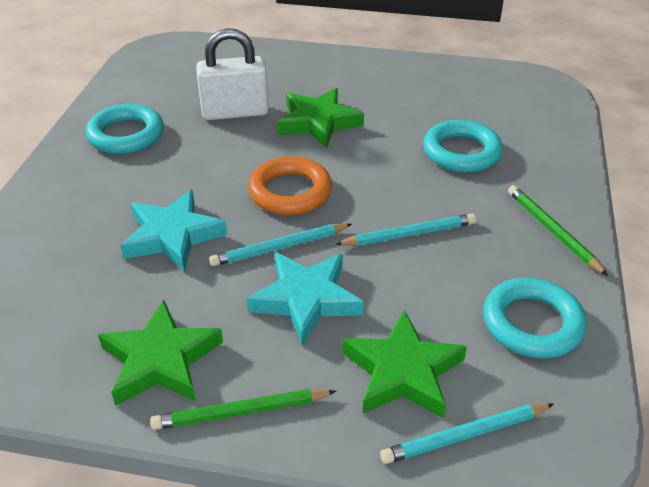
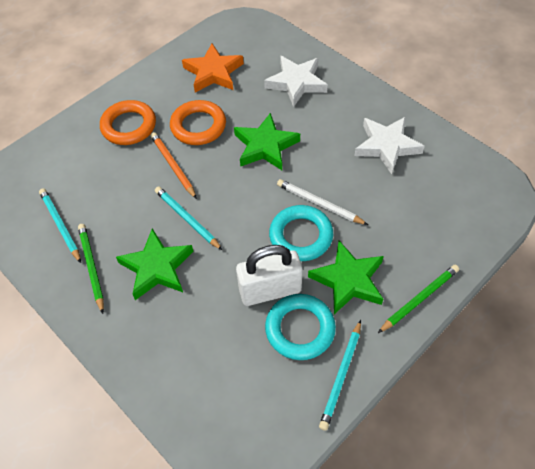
orange pencil: 0 -> 1
orange ring: 1 -> 2
orange star: 0 -> 1
turquoise ring: 3 -> 2
turquoise star: 2 -> 0
white pencil: 0 -> 1
white star: 0 -> 2

